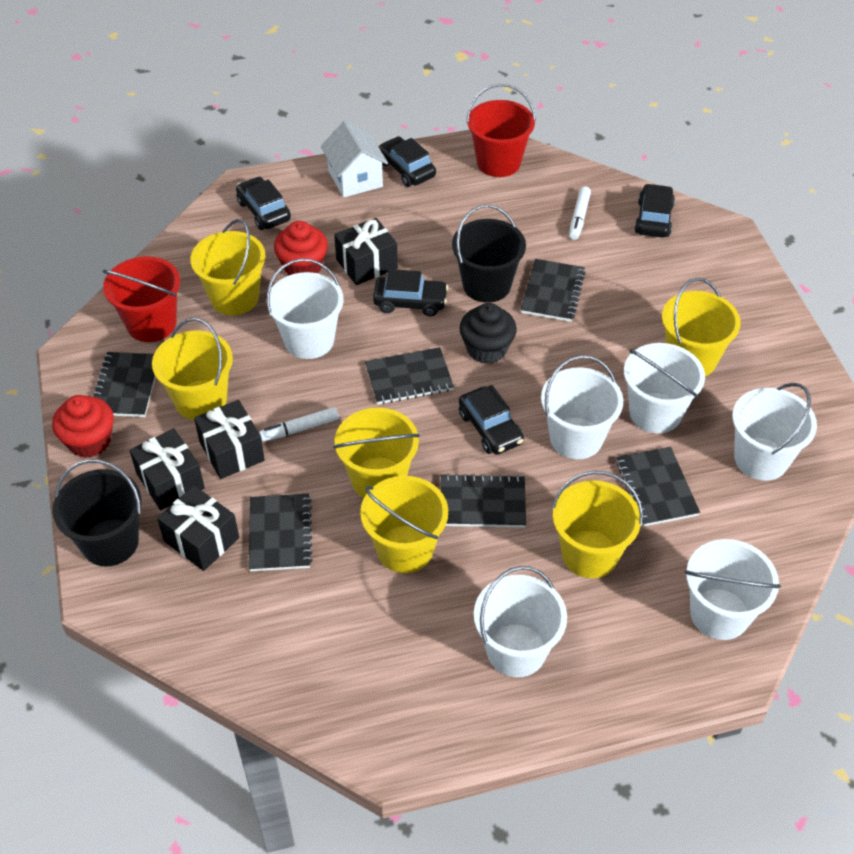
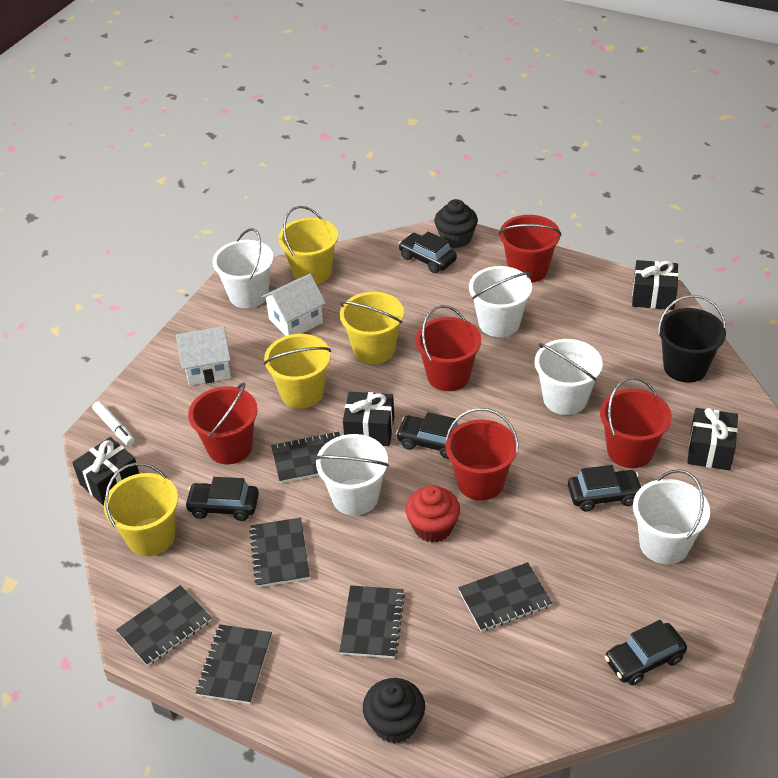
black bucket: 2 -> 1
black cupcake: 1 -> 2
red bucket: 2 -> 5
red cupcake: 2 -> 1
white bucket: 6 -> 5
white house: 1 -> 2
white marker: 2 -> 1
yellow bucket: 6 -> 4

